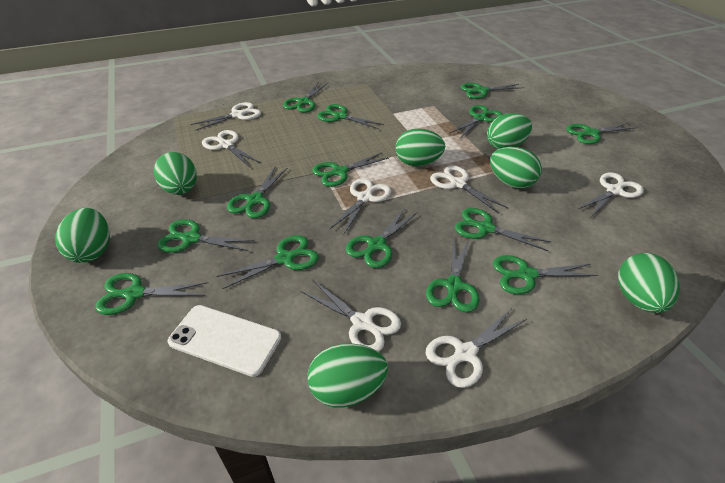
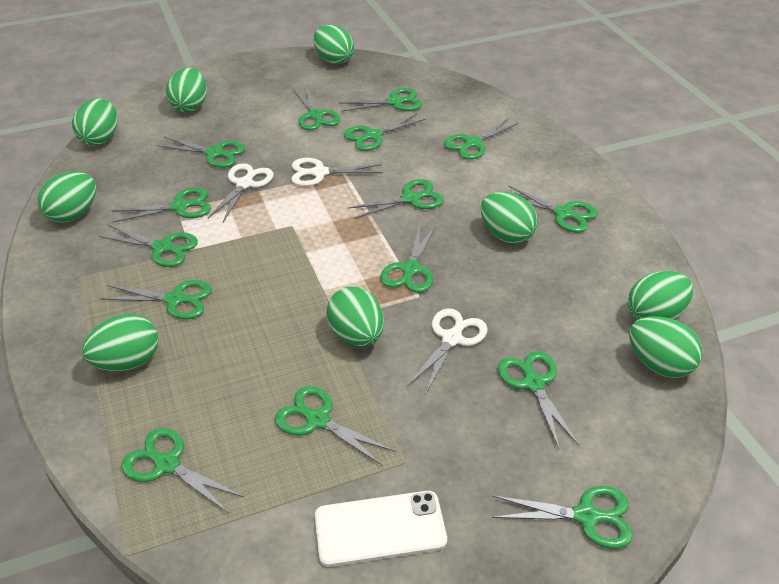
green egg: 7 -> 9
green scissors: 14 -> 15
white scissors: 7 -> 3

